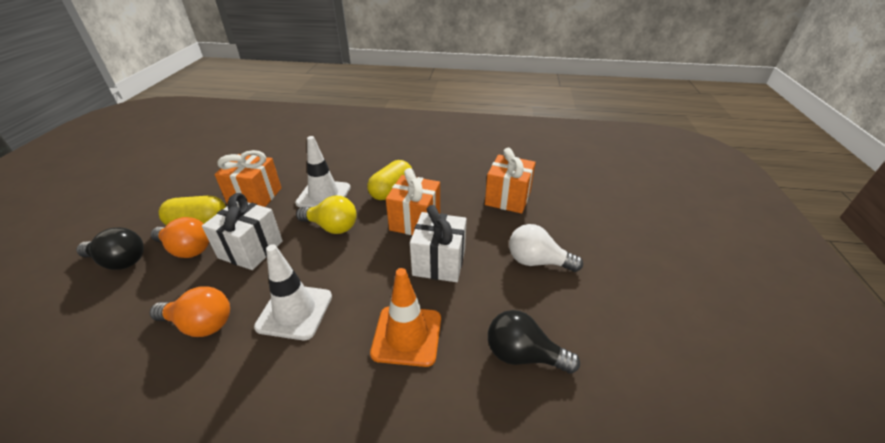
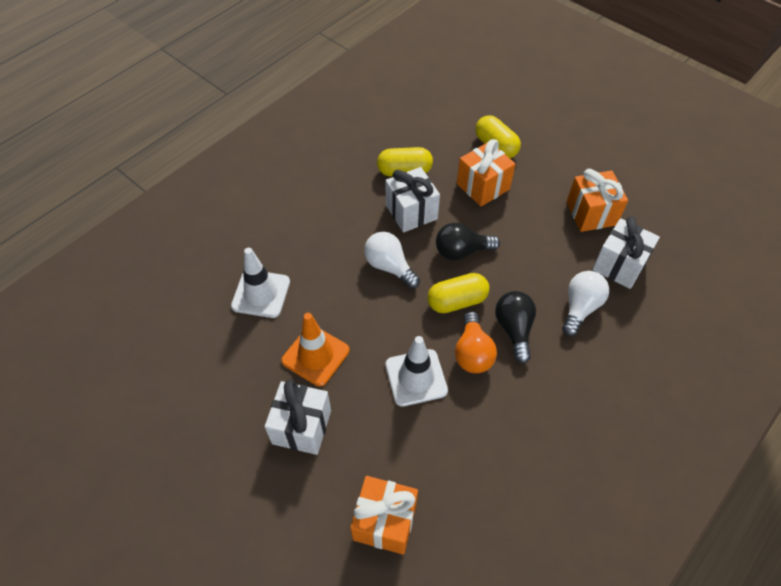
orange light bulb: 2 -> 1
white gift: 2 -> 3
white light bulb: 1 -> 2
yellow capsule: 2 -> 3
yellow light bulb: 1 -> 0

